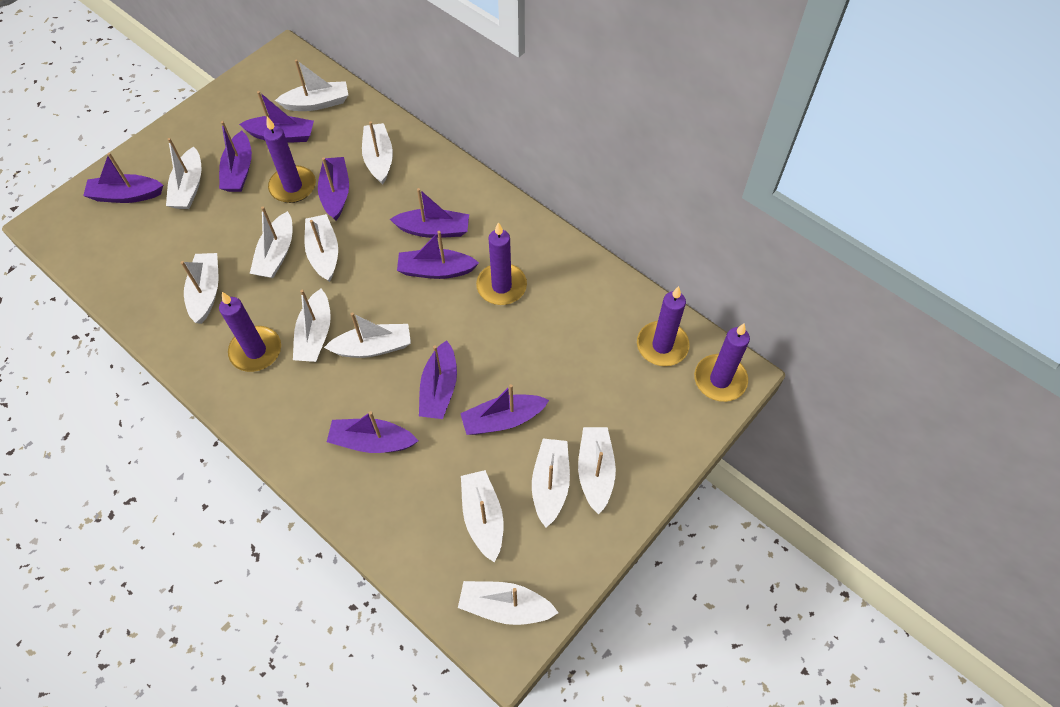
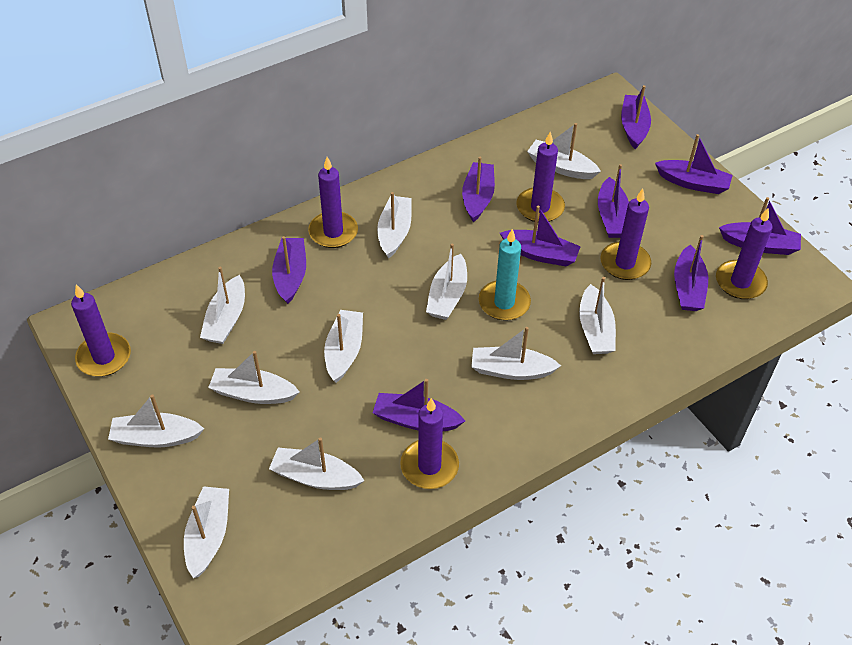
purple candle: 5 -> 6
turquoise candle: 0 -> 1
white boat: 12 -> 11

